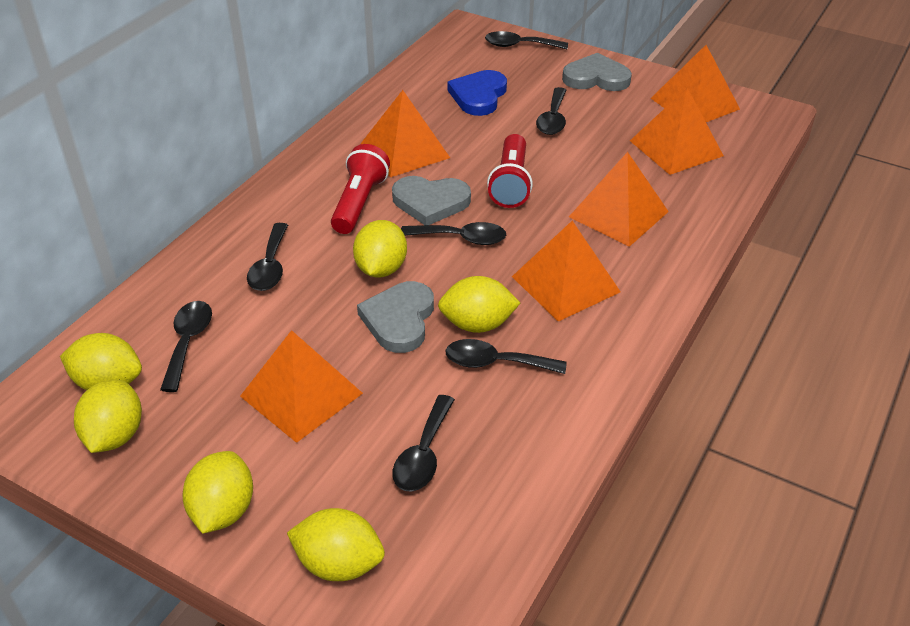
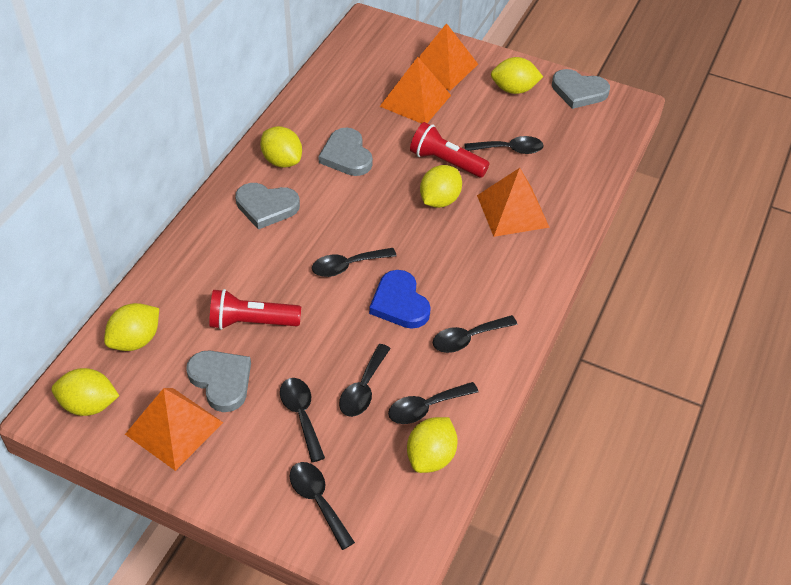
grey heart: 3 -> 4
orange pyramid: 6 -> 4

